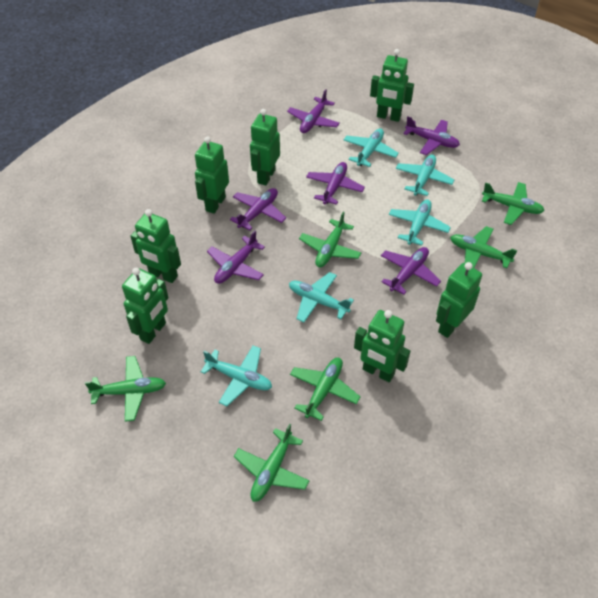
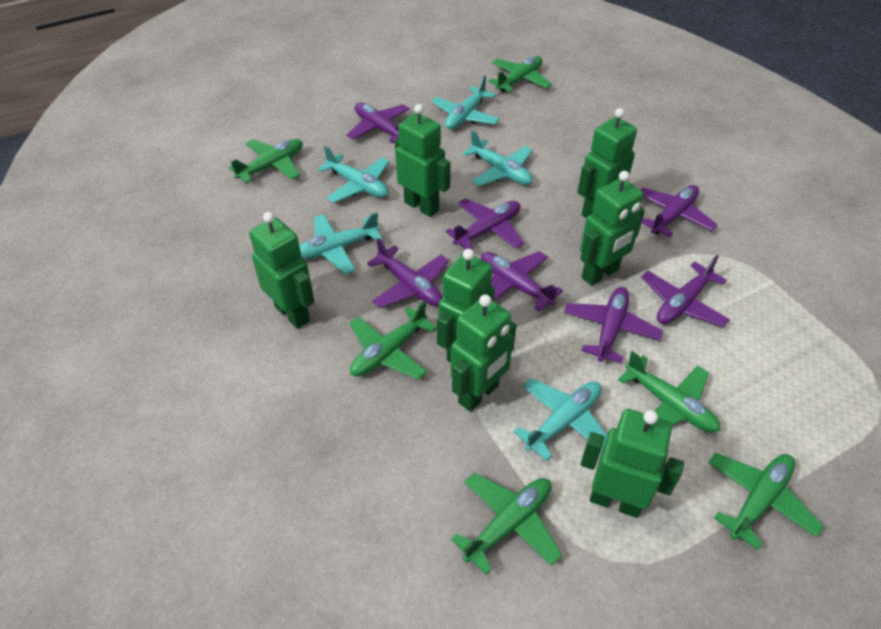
purple plane: 6 -> 7

